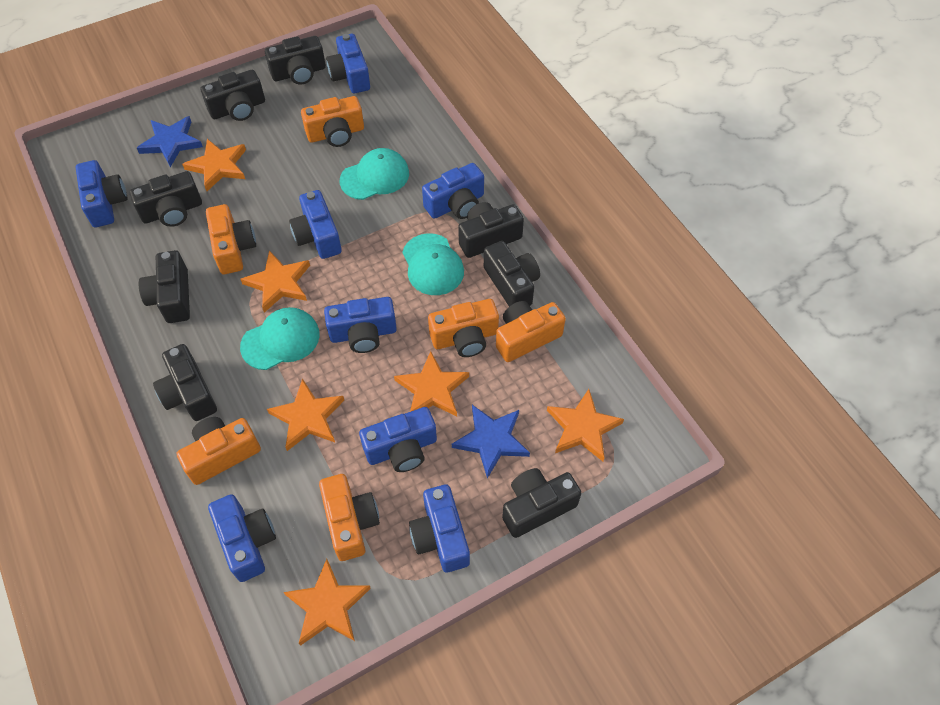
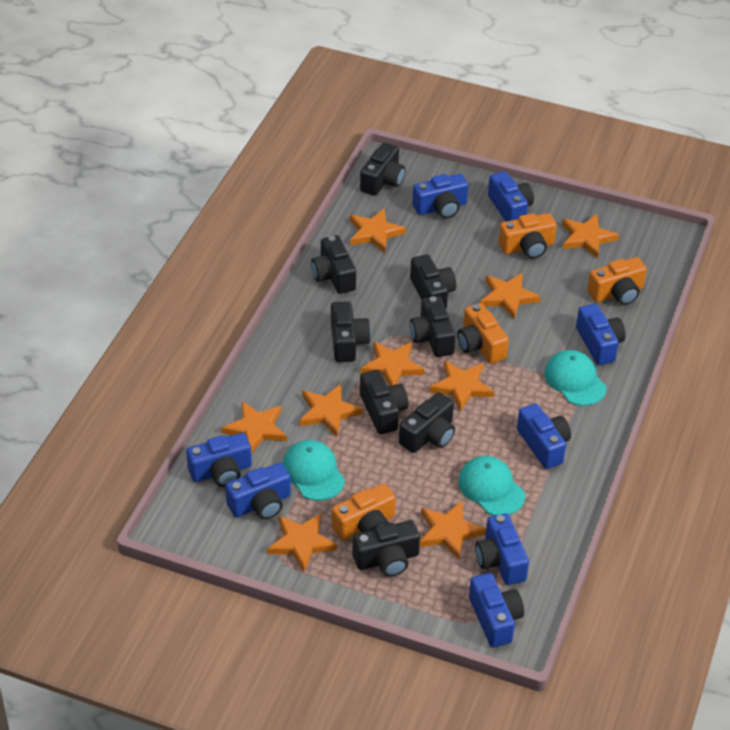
blue star: 2 -> 0
orange camera: 6 -> 4
orange star: 6 -> 9

